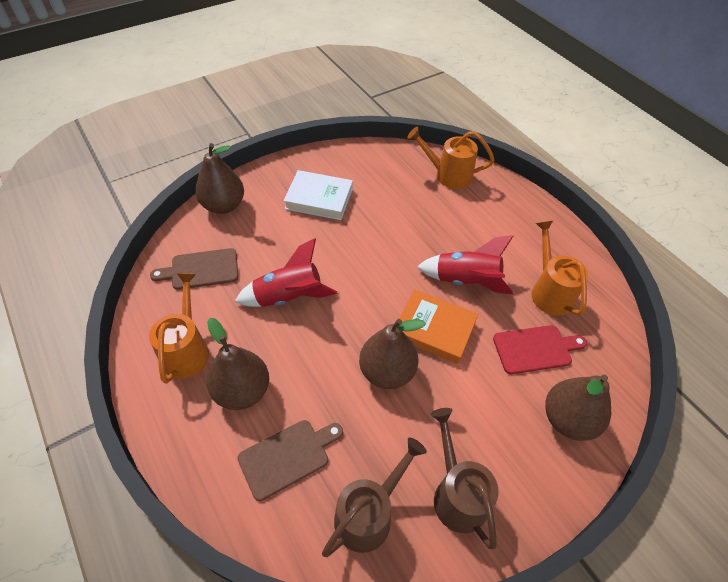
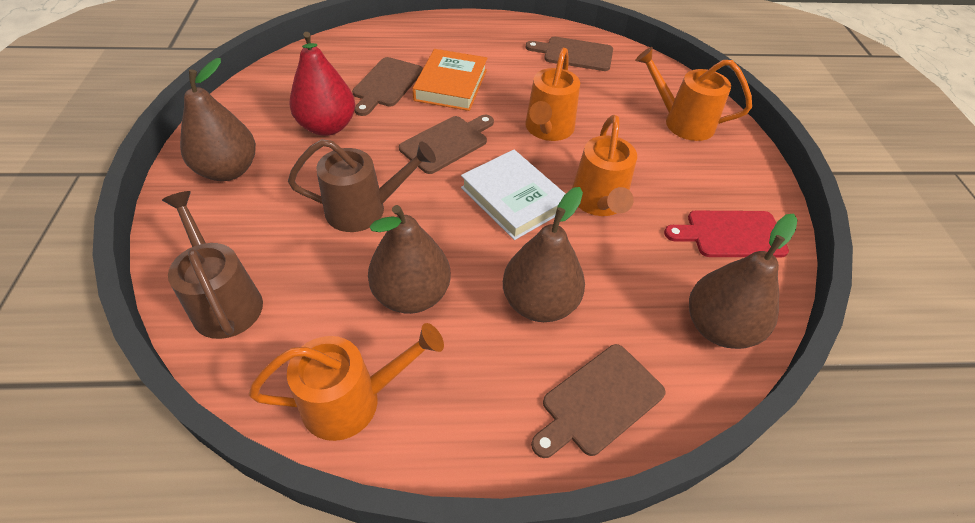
brown cutting board: 2 -> 4
orange watering can: 3 -> 4
red pear: 0 -> 1
red rocket: 2 -> 0

